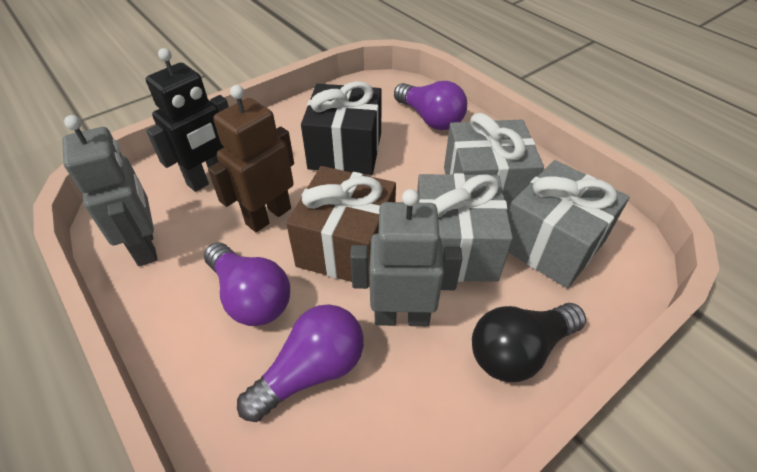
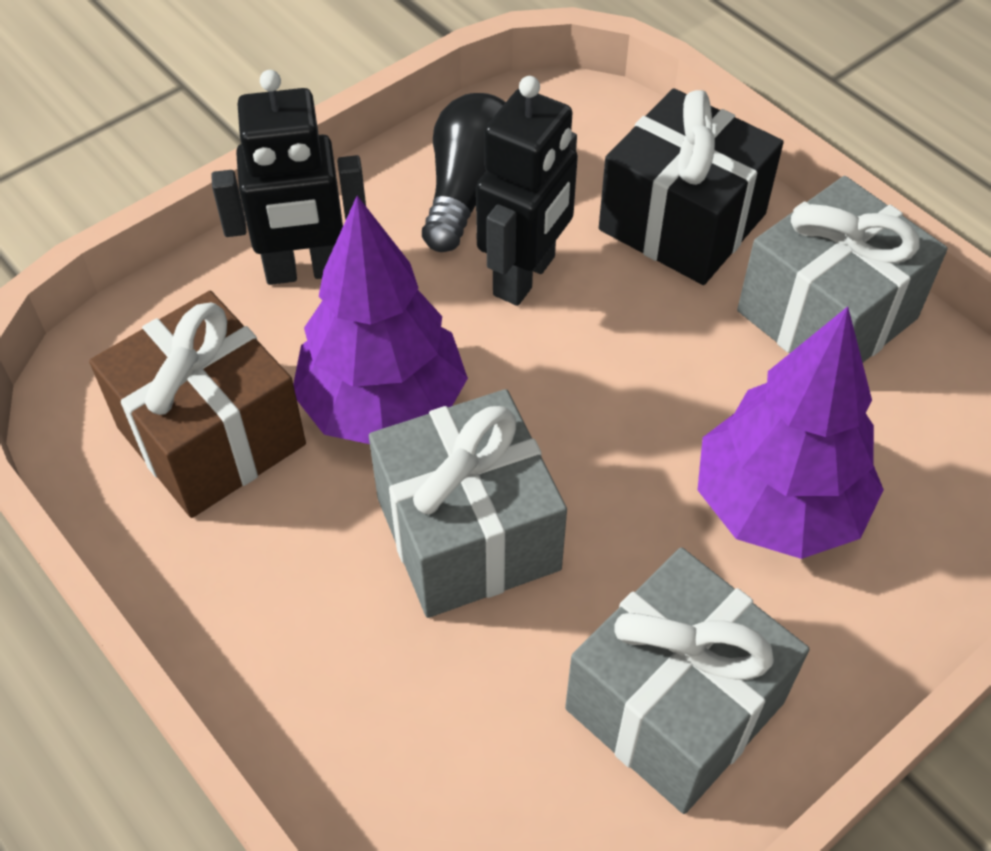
black robot: 1 -> 2
brown robot: 1 -> 0
grey robot: 2 -> 0
purple light bulb: 3 -> 0
purple tree: 0 -> 2

